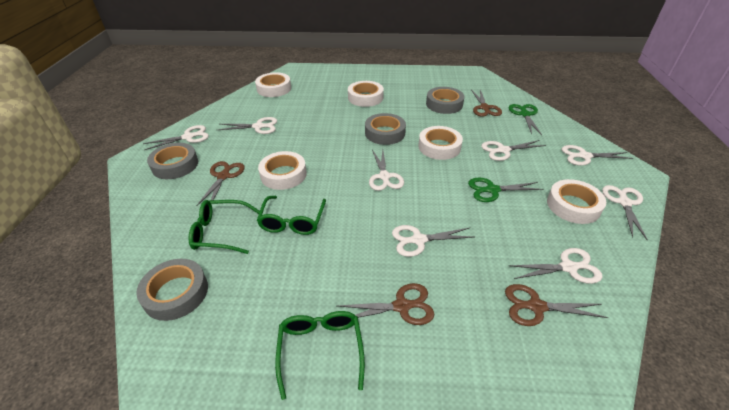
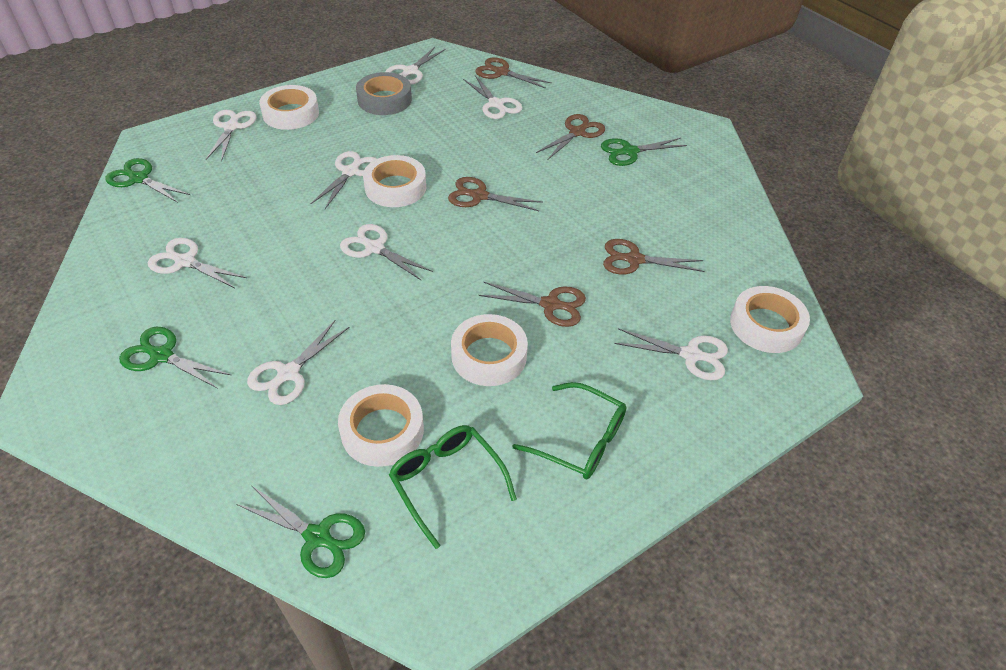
brown scissors: 4 -> 5
green glasses: 3 -> 2
green scissors: 2 -> 4
grey tape: 4 -> 1

